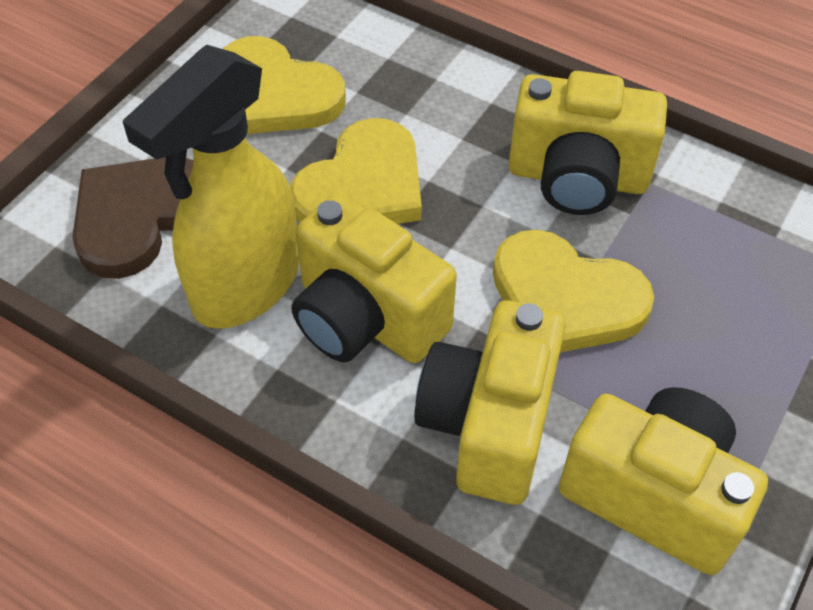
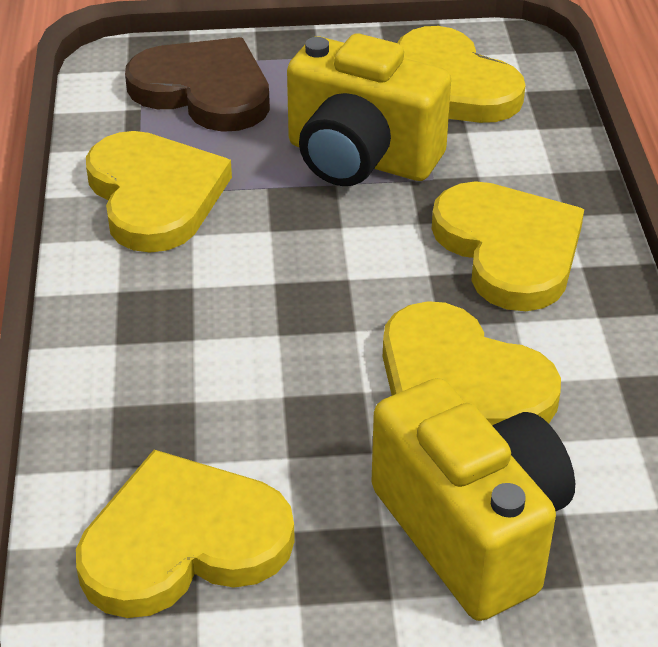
yellow camera: 4 -> 2
yellow heart: 3 -> 5
yellow spray bottle: 1 -> 0

